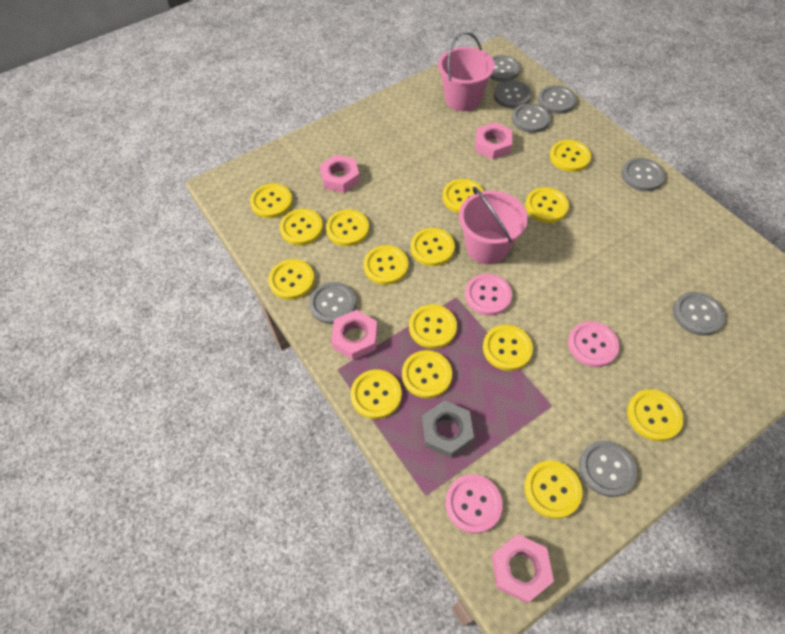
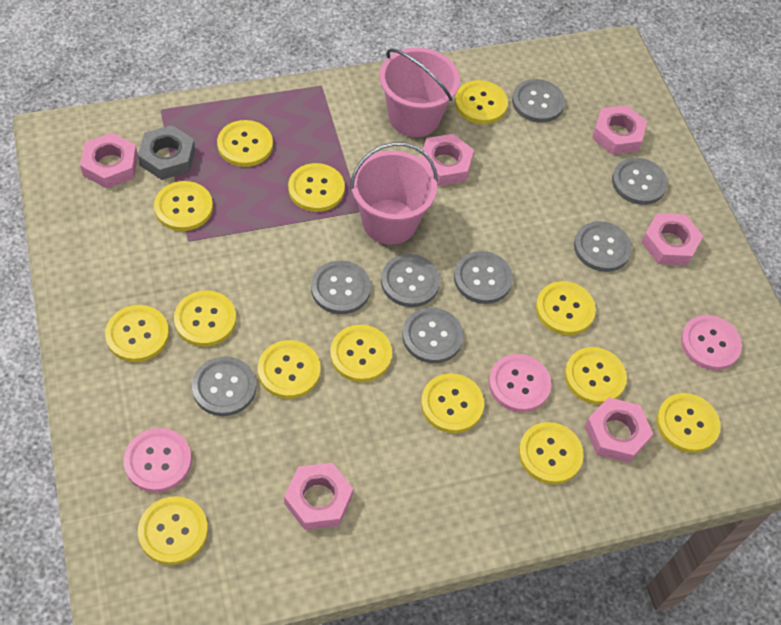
pink nut: 4 -> 6
yellow button: 15 -> 14

